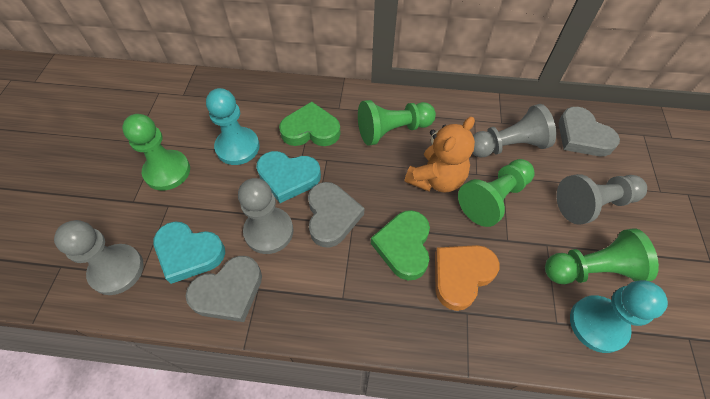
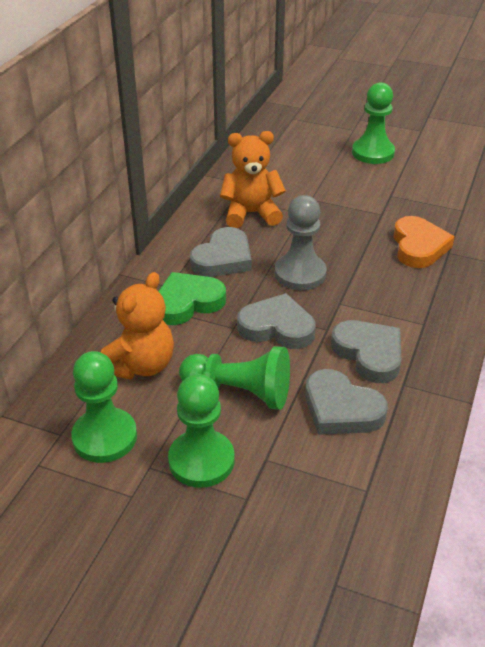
green heart: 2 -> 1
grey heart: 3 -> 4
grey pawn: 4 -> 1
orange teddy bear: 1 -> 2
turquoise heart: 2 -> 0
turquoise pawn: 2 -> 0

